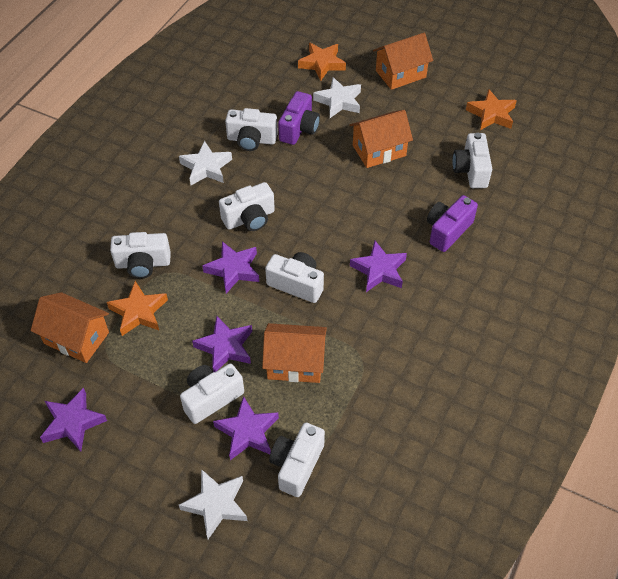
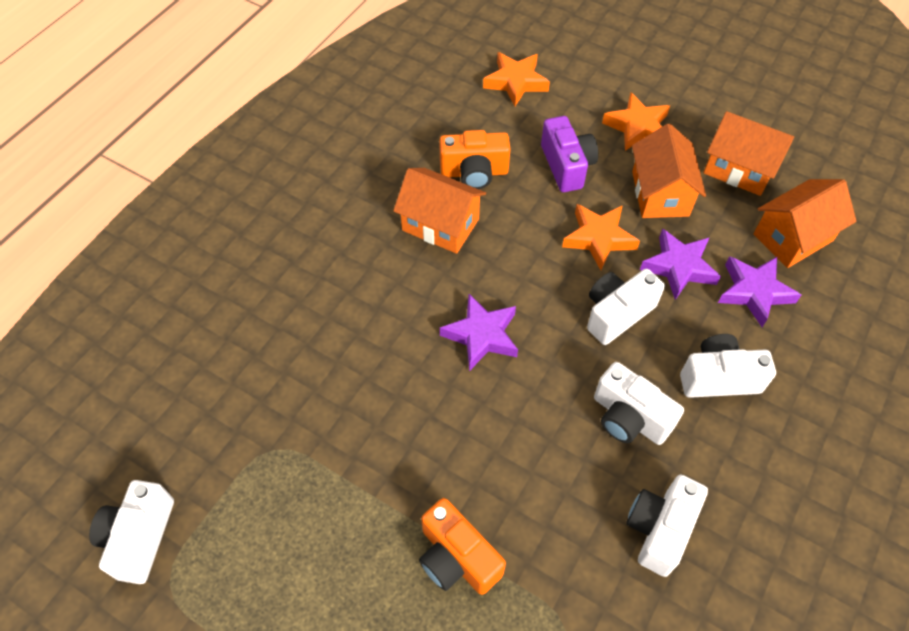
orange camera: 0 -> 2
purple camera: 2 -> 1
purple star: 5 -> 3
white camera: 7 -> 5
white star: 3 -> 0

